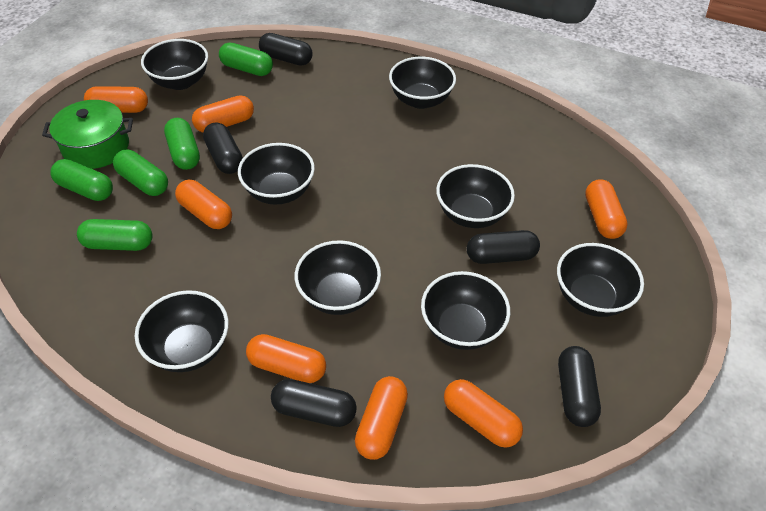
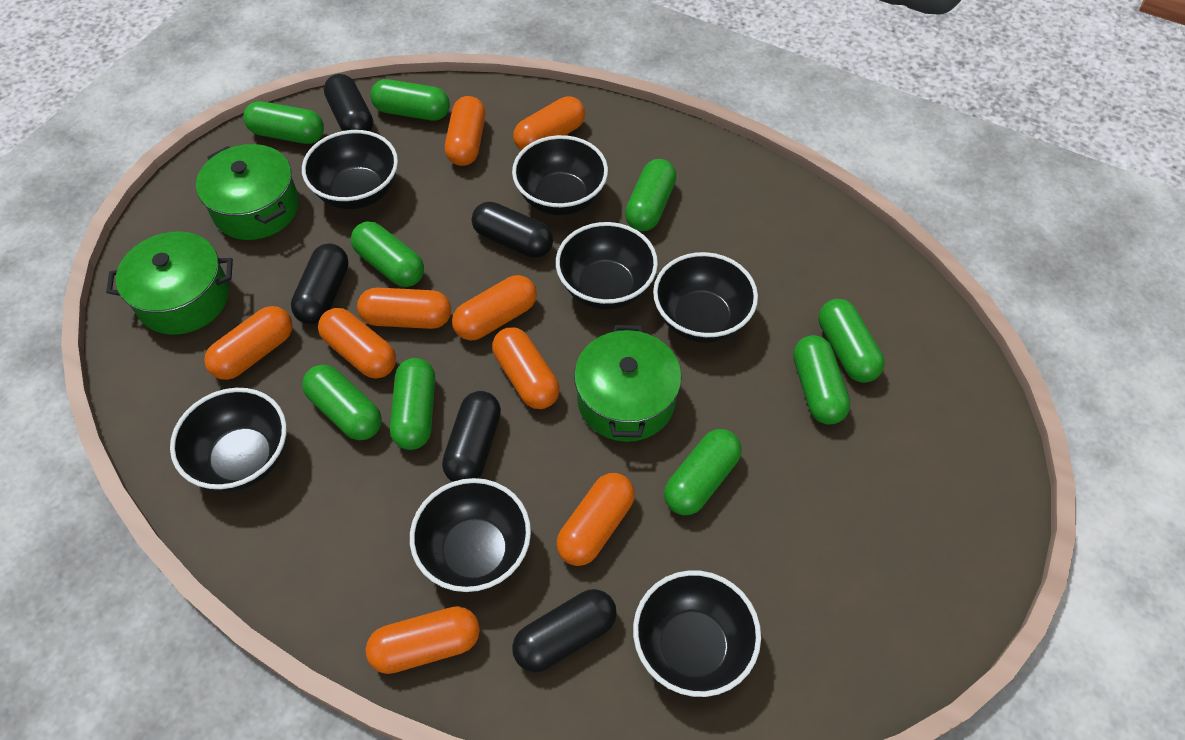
black bowl: 8 -> 7
green capsule: 5 -> 9
green pot: 1 -> 3
orange capsule: 7 -> 9

